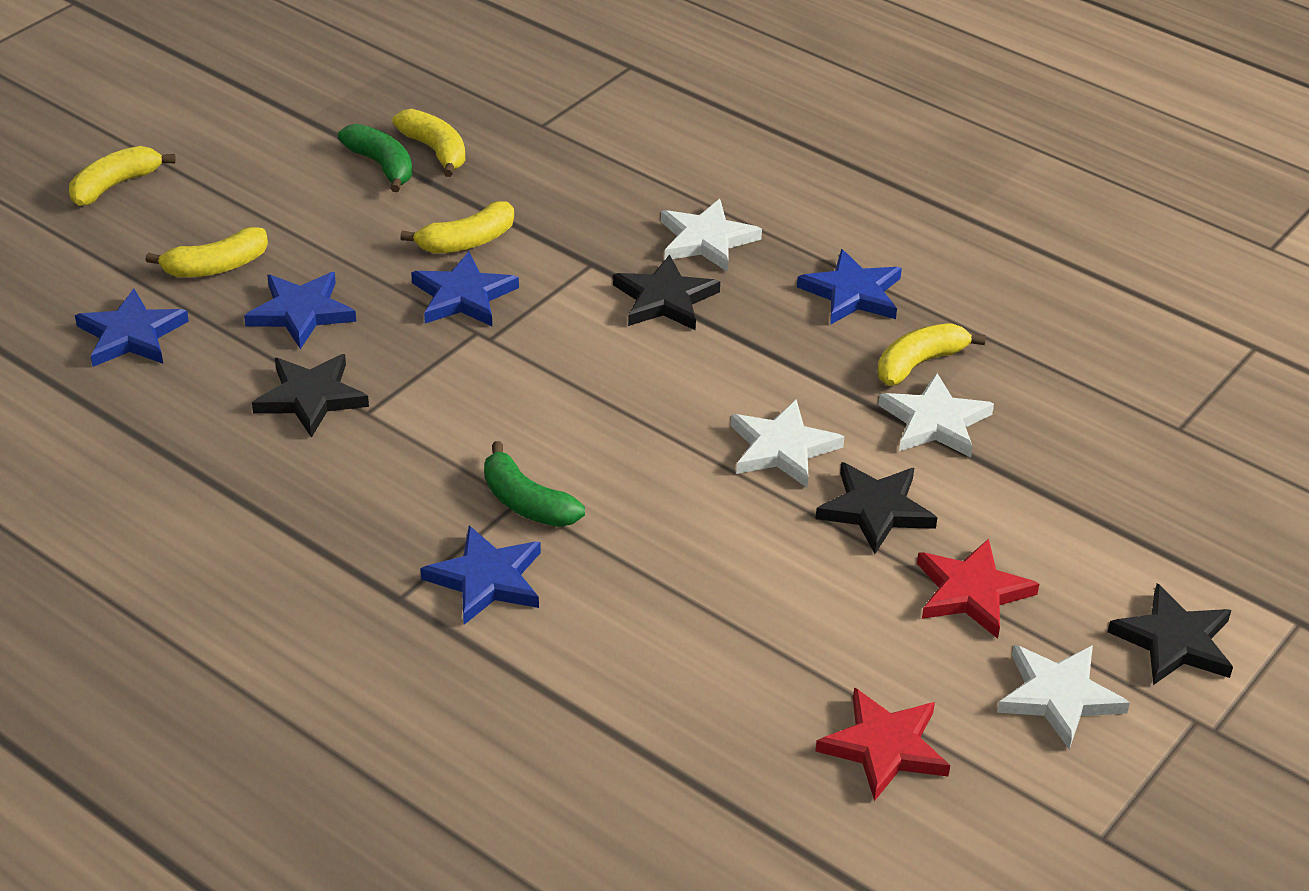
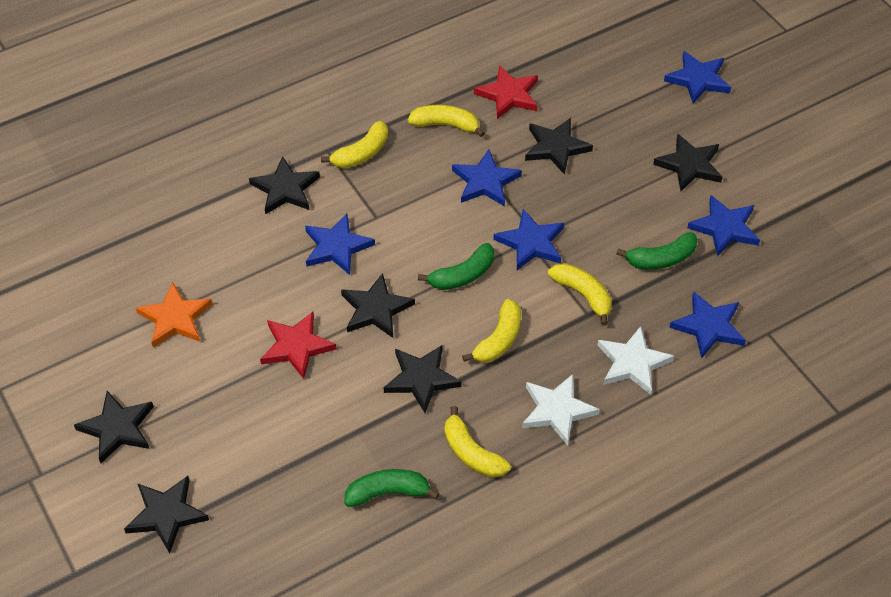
black star: 4 -> 7
blue star: 5 -> 6
green banana: 2 -> 3
orange star: 0 -> 1
white star: 4 -> 2

